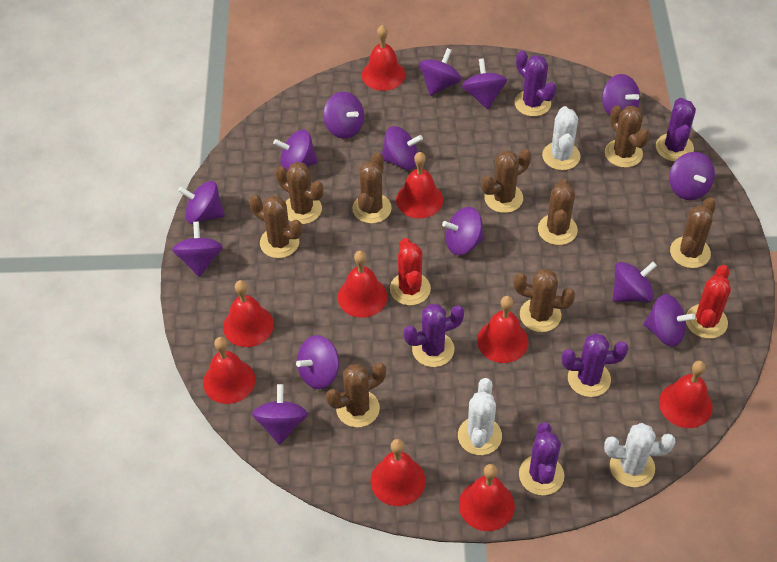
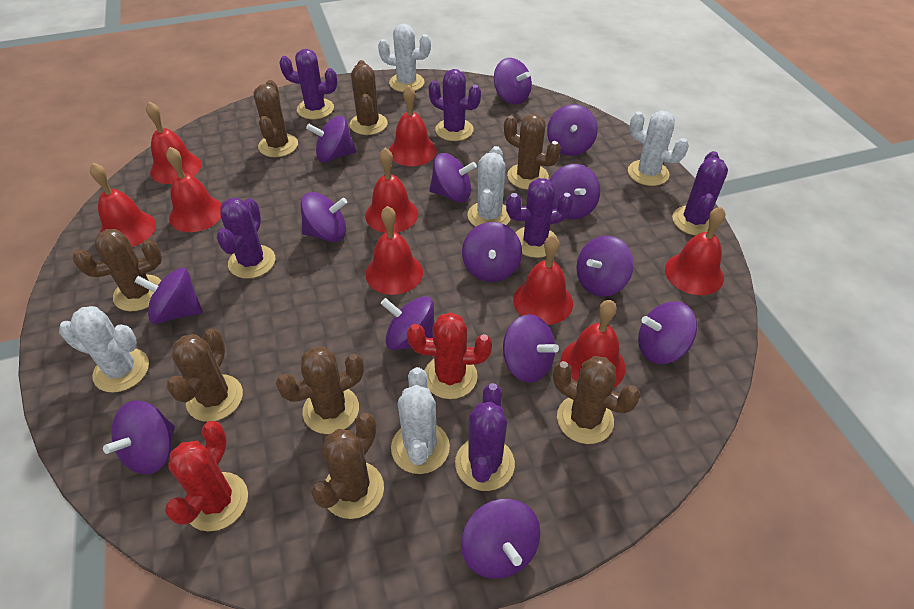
brown cactus: 9 -> 8
purple cactus: 5 -> 6
white cactus: 3 -> 5

